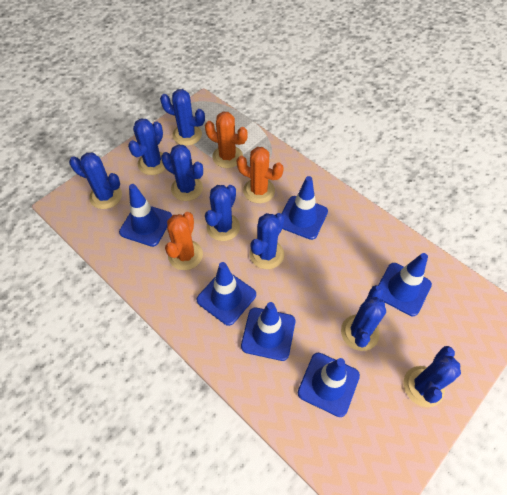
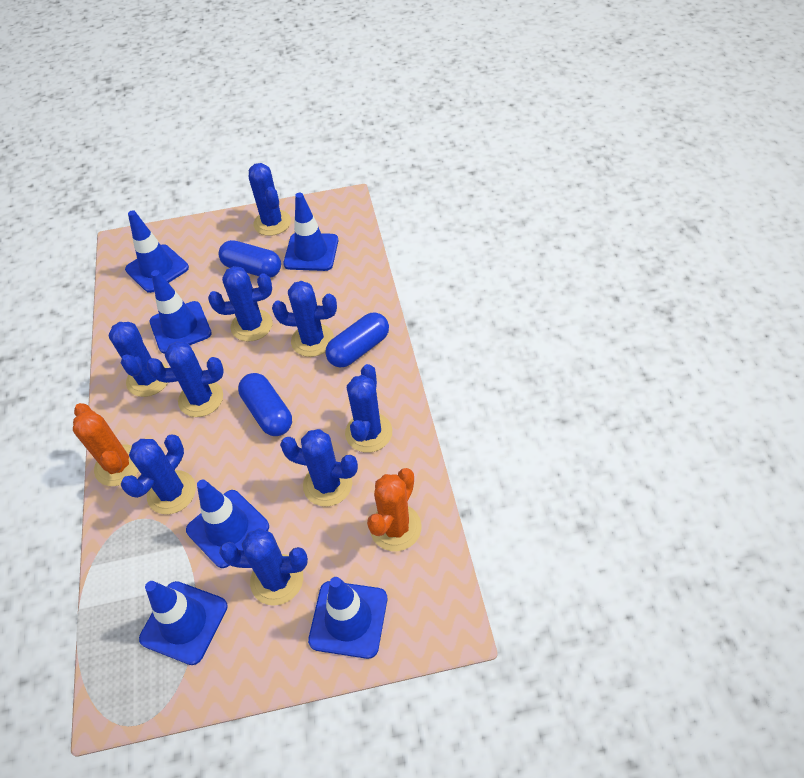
blue cactus: 8 -> 9
blue capsule: 0 -> 3
orange cactus: 3 -> 2

